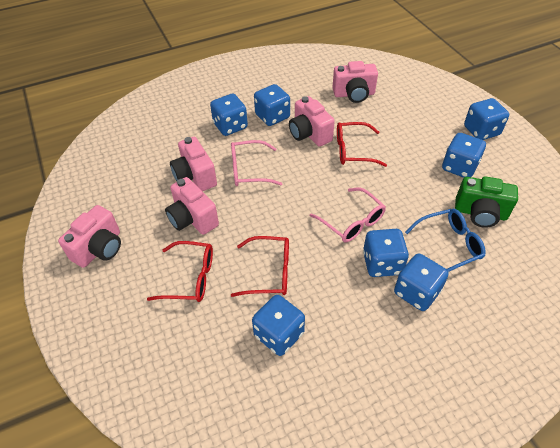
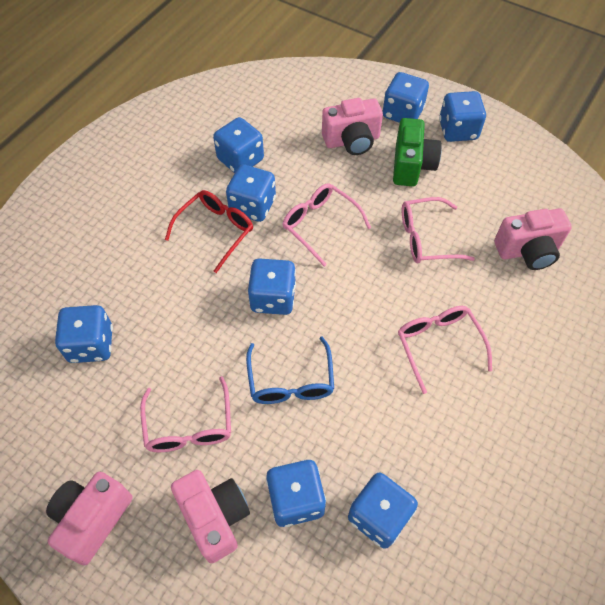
blue dice: 7 -> 8
pink camera: 5 -> 4
pink glasses: 2 -> 4
red glasses: 3 -> 1

